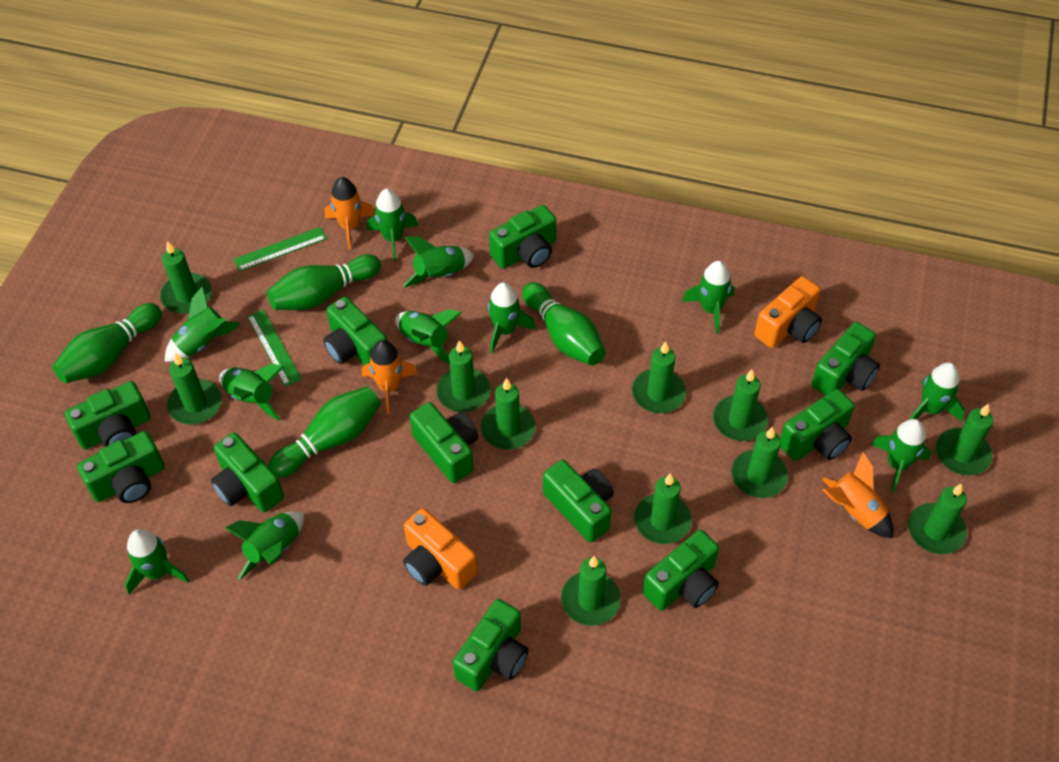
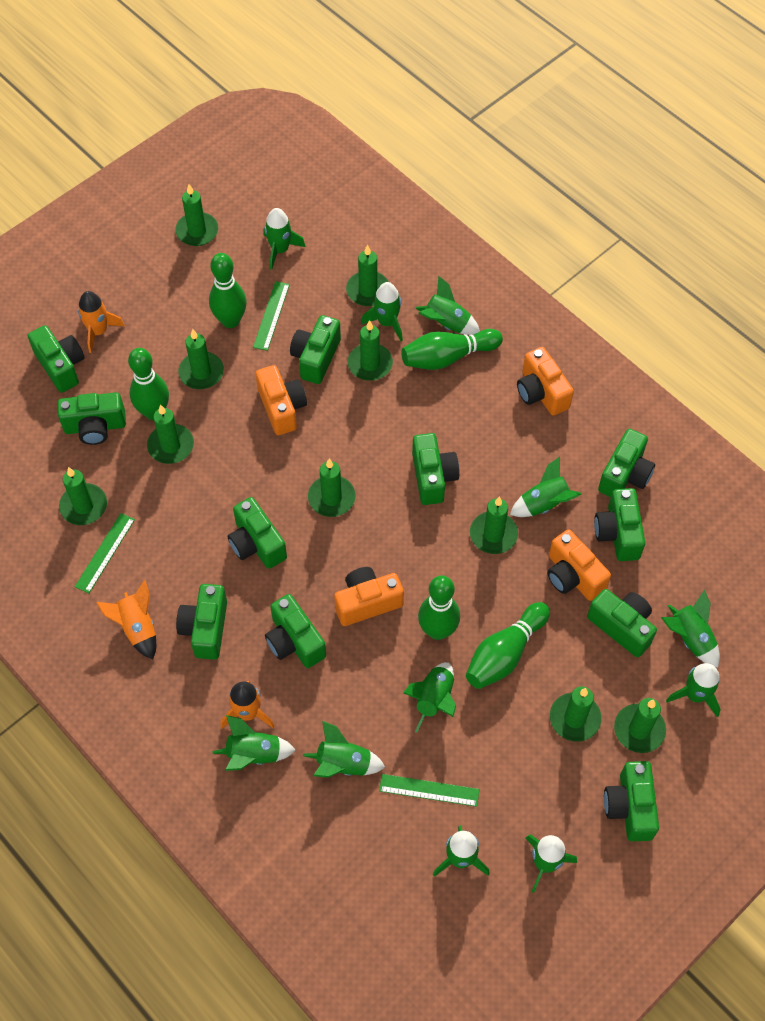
green bowling pin: 4 -> 5
green candle: 11 -> 10
green ruler: 2 -> 3
orange camera: 2 -> 4

